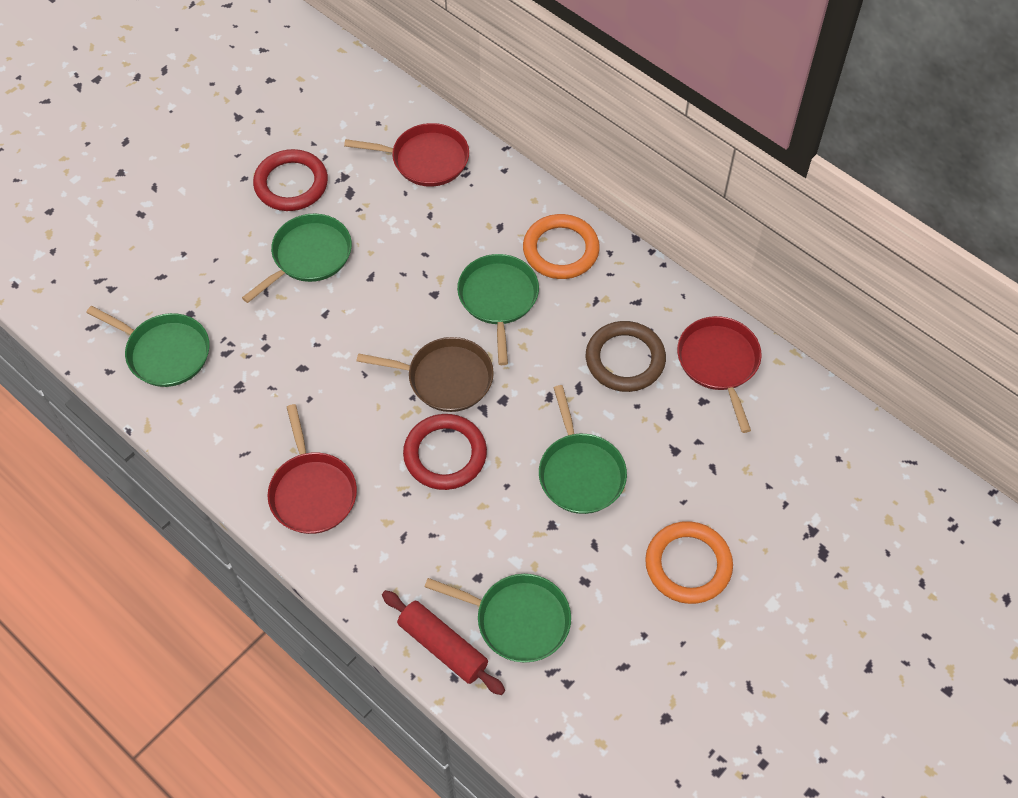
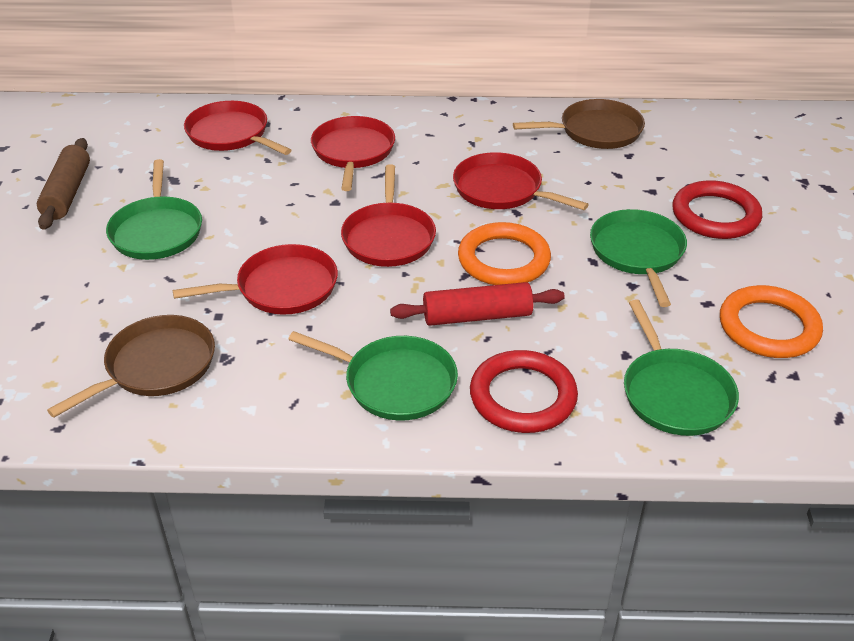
brown pan: 1 -> 2
brown ring: 1 -> 0
brown rolling pin: 0 -> 1
green pan: 5 -> 4
red pan: 3 -> 5

